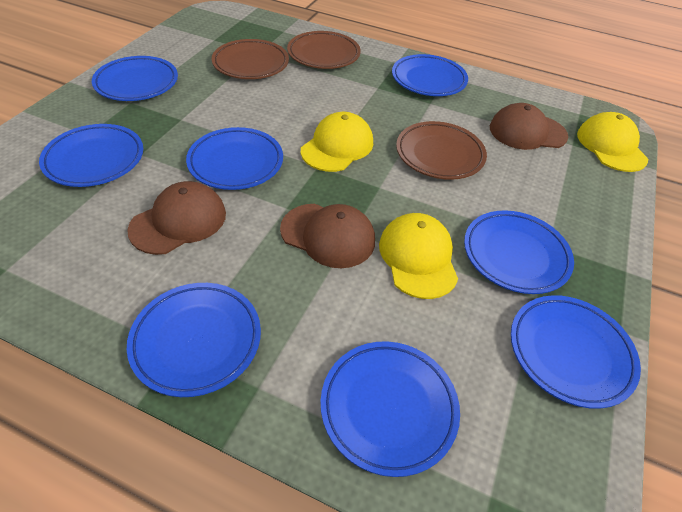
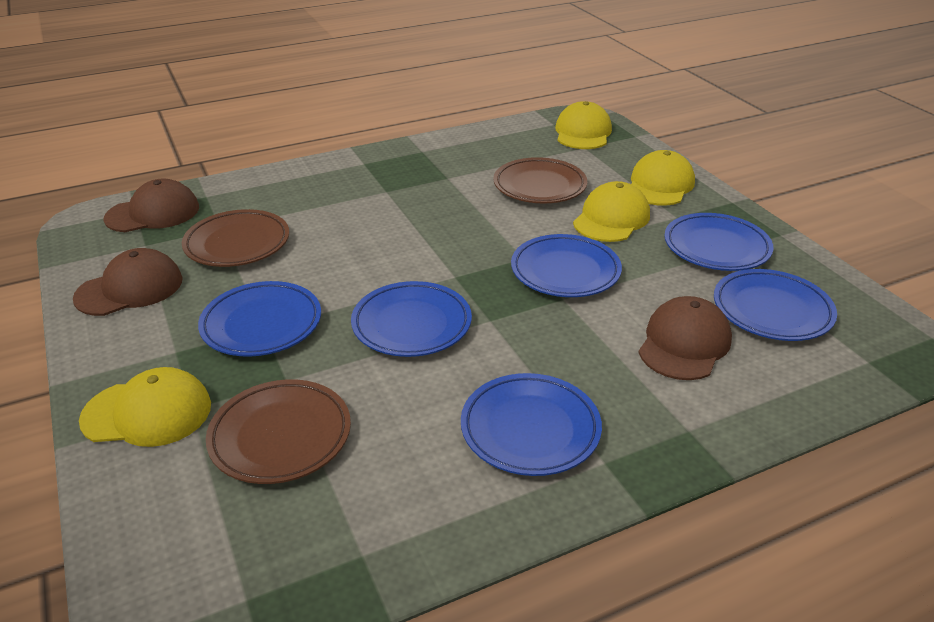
blue plate: 8 -> 6
yellow cap: 3 -> 4

